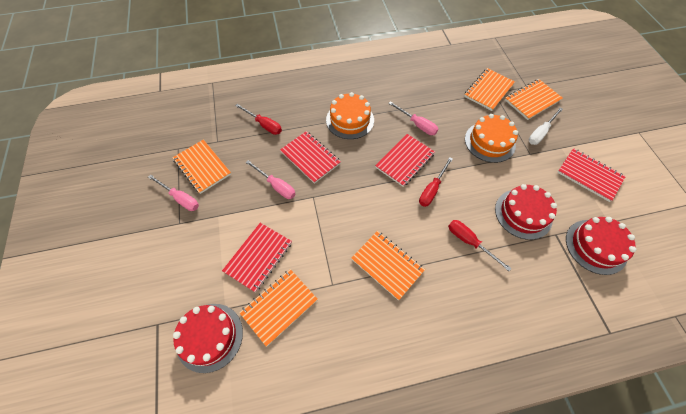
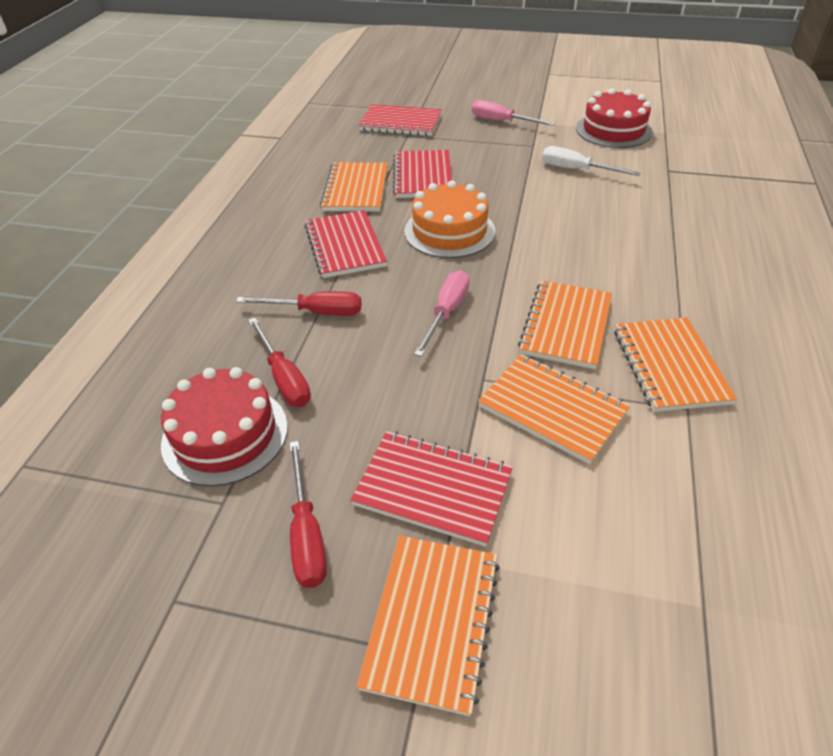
orange cake: 2 -> 1
pink screwdriver: 3 -> 2
red cake: 3 -> 2

